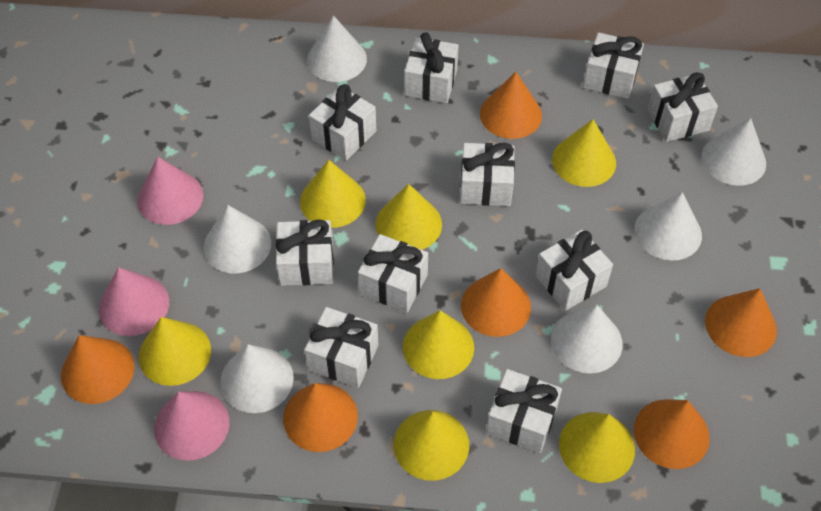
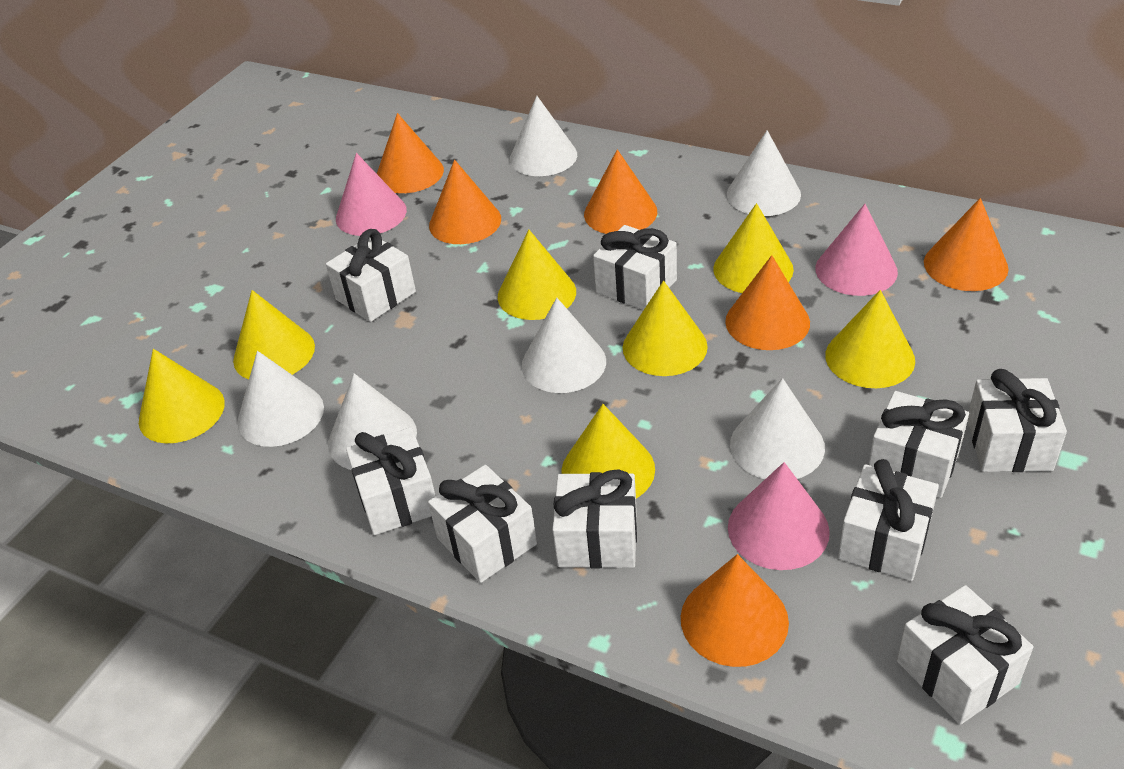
white gift: 10 -> 9

